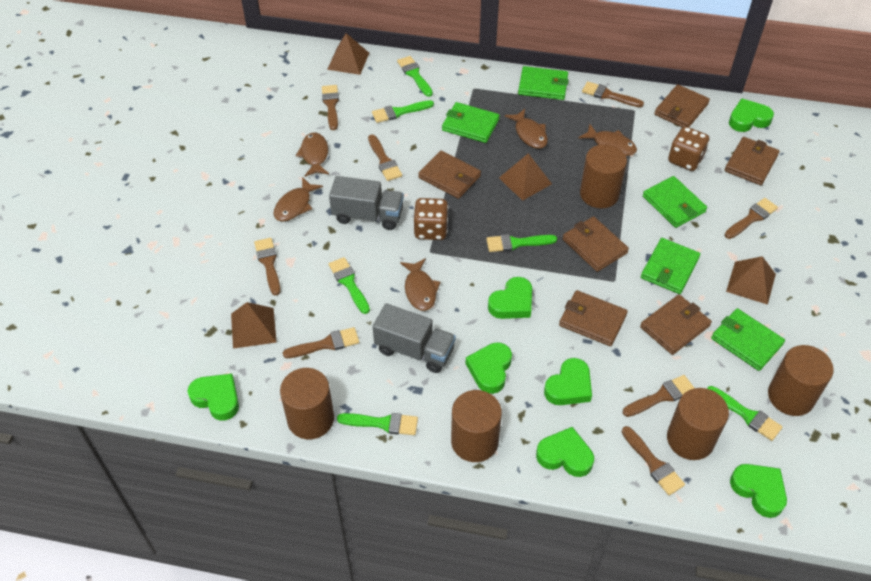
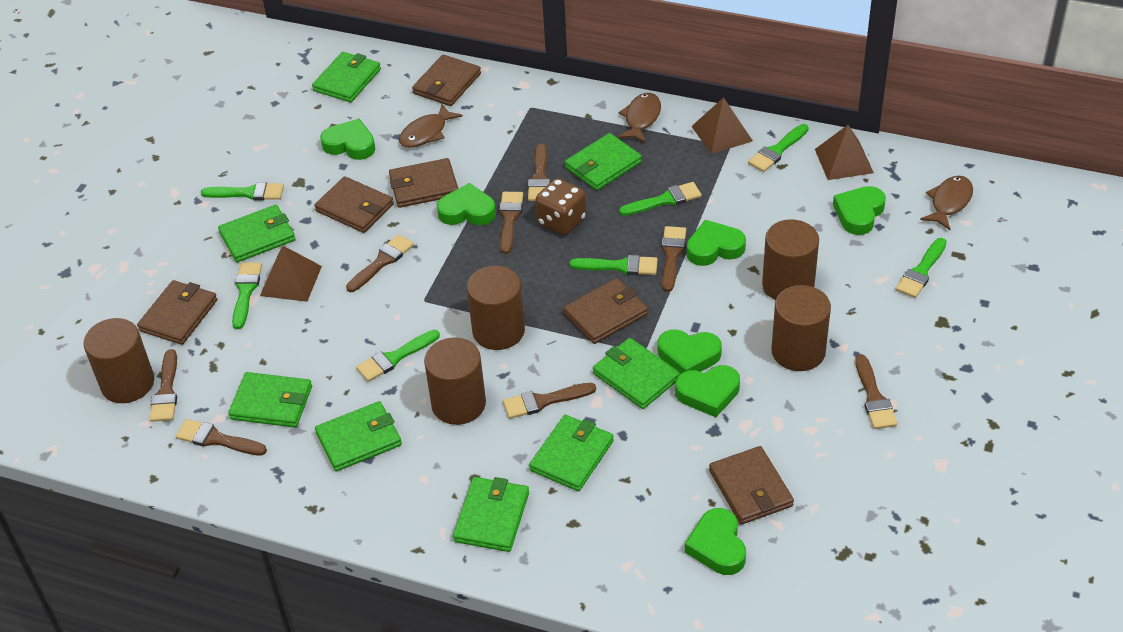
brown dice: 2 -> 1
brown fish: 5 -> 3
brown pyramid: 4 -> 3
green brush: 6 -> 7
green wallet: 5 -> 8
grey truck: 2 -> 0

